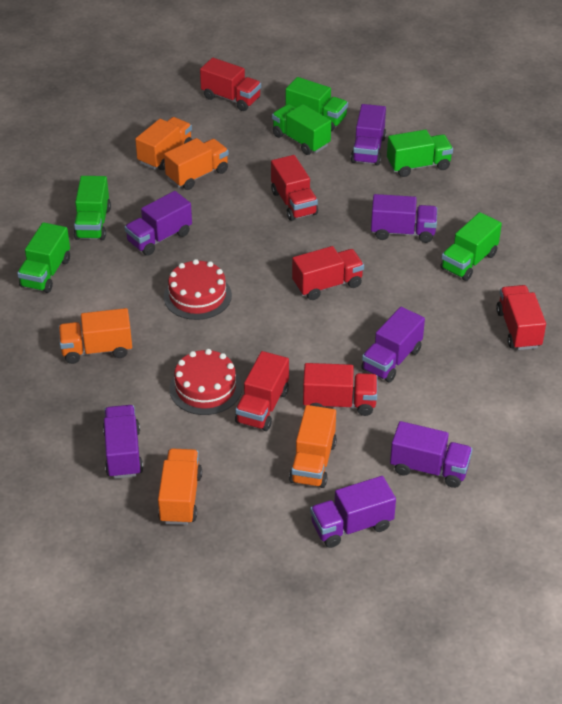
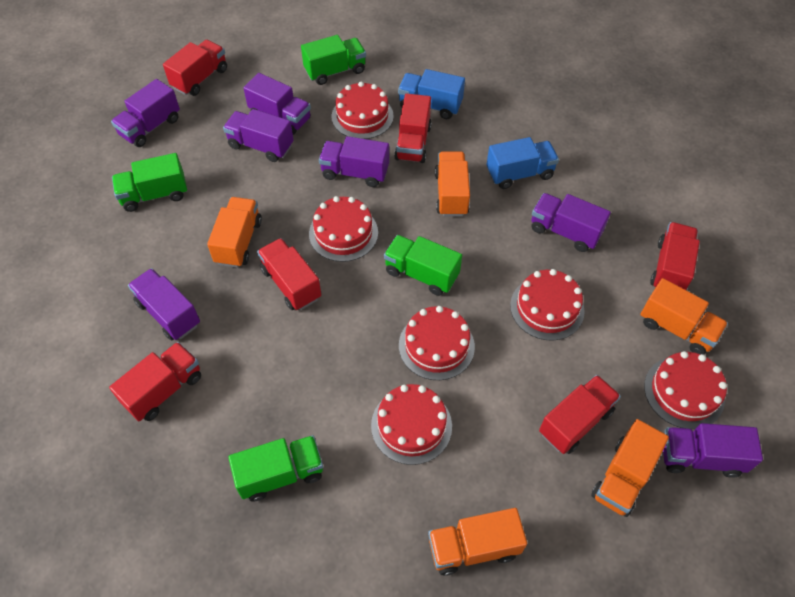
blue truck: 0 -> 2
green truck: 6 -> 4
red cake: 2 -> 6

